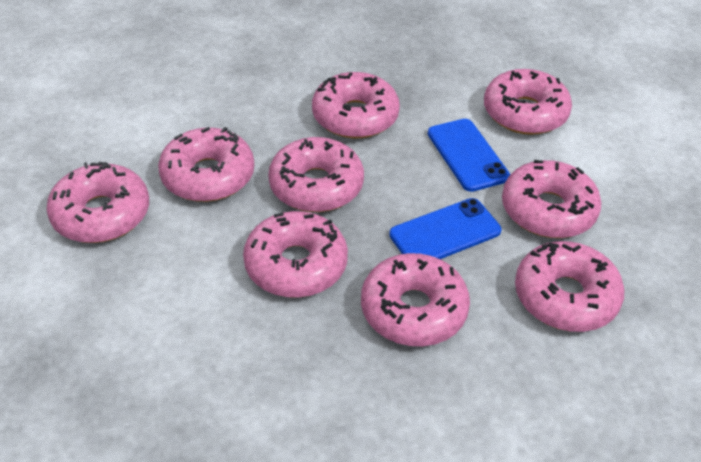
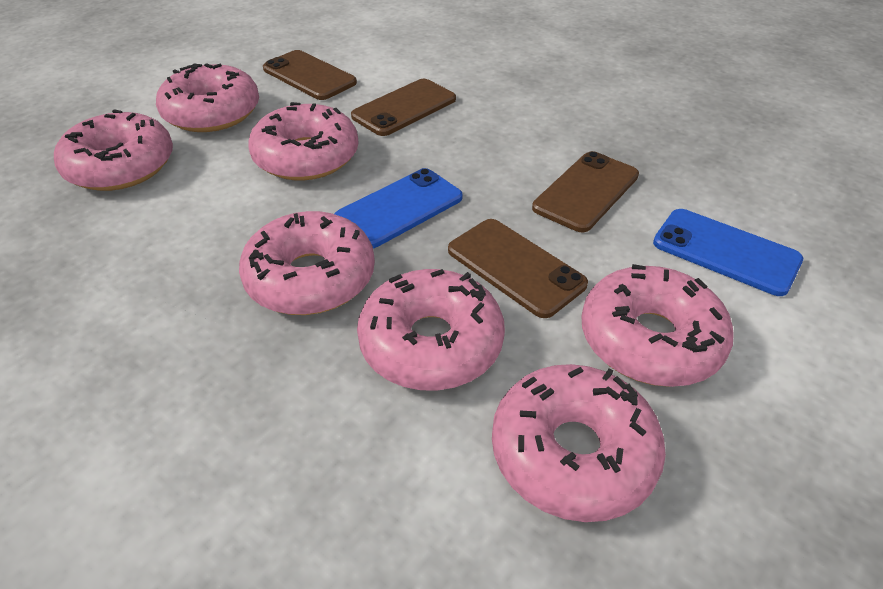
brown phone: 0 -> 4
pink donut: 9 -> 7

